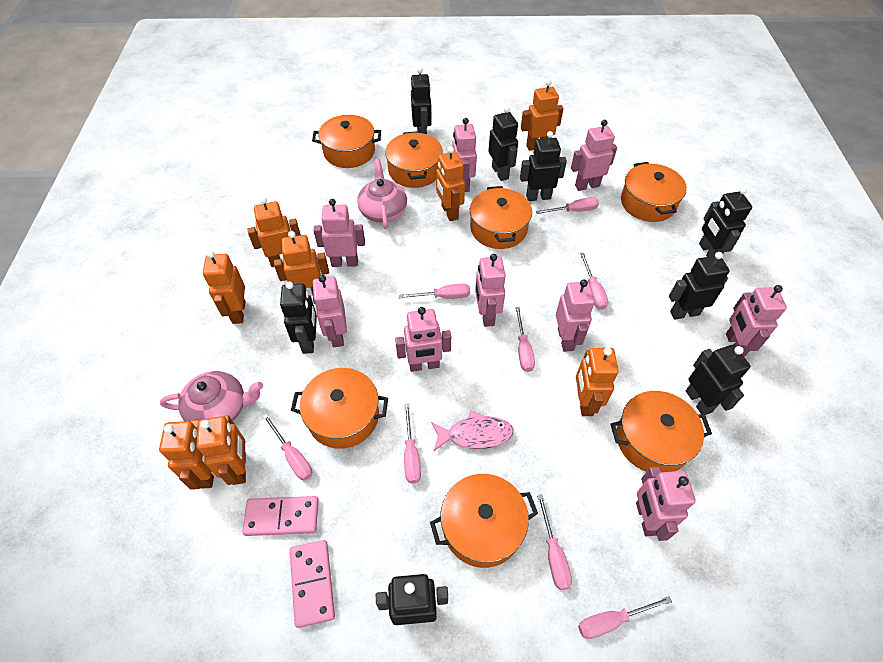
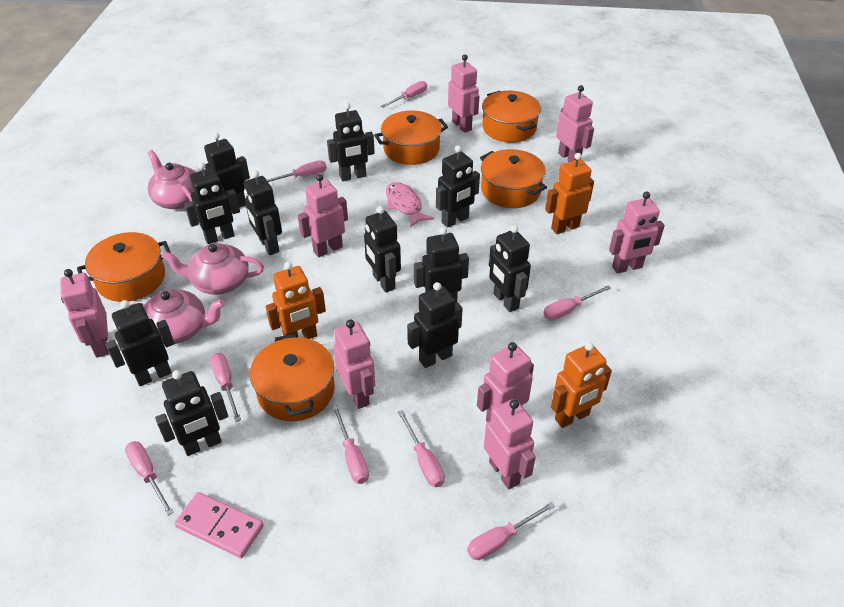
black robot: 8 -> 11
orange pot: 7 -> 5
orange robot: 8 -> 3
pink domino: 2 -> 1
pink robot: 9 -> 8
pink teapot: 2 -> 3

